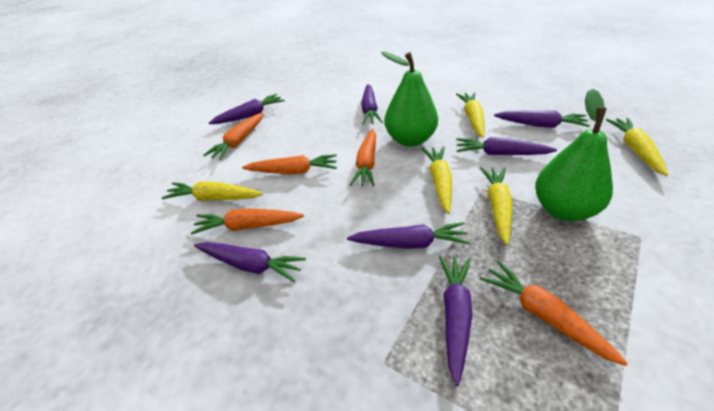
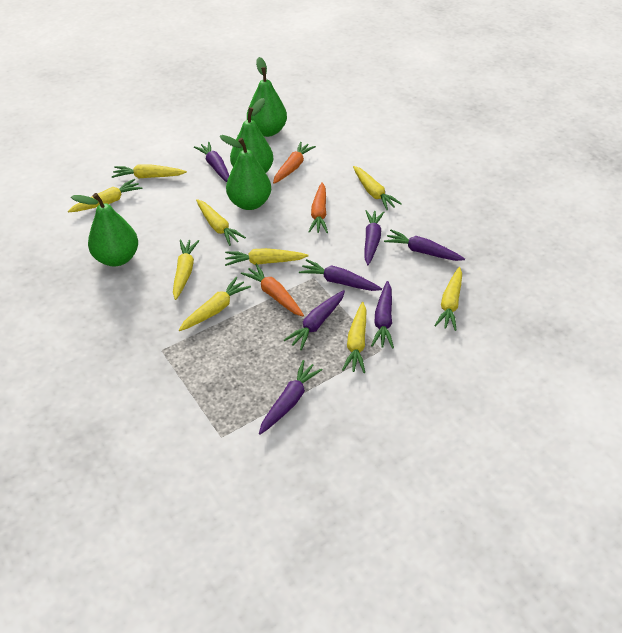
green pear: 2 -> 4
orange carrot: 5 -> 3
yellow carrot: 5 -> 9

